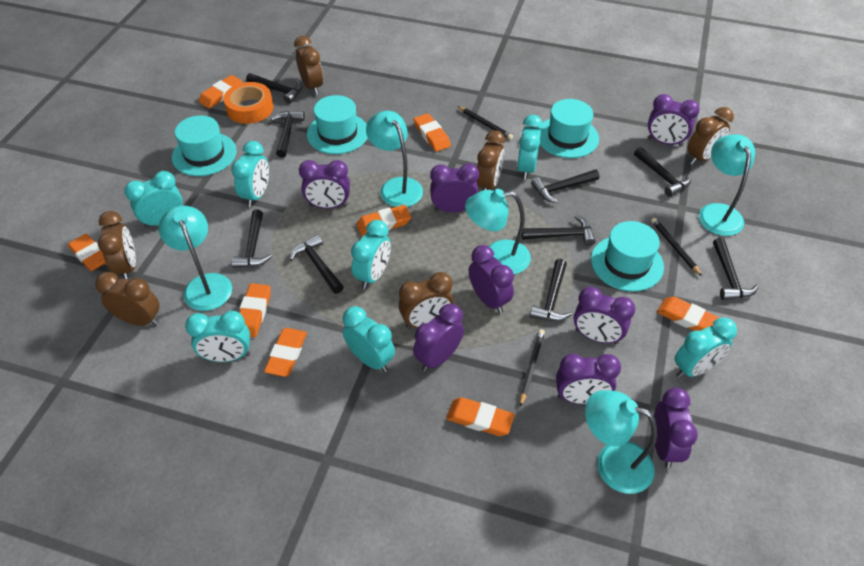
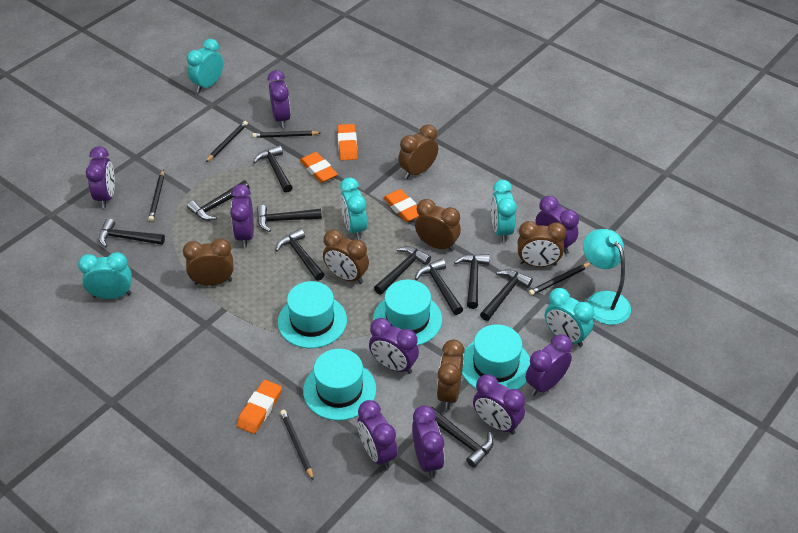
black hammer: 9 -> 10
black pencil: 3 -> 5
orange eraser: 8 -> 4
orange tape: 1 -> 0
purple clock: 8 -> 9
turquoise clock: 7 -> 5
turquoise lamp: 5 -> 1

